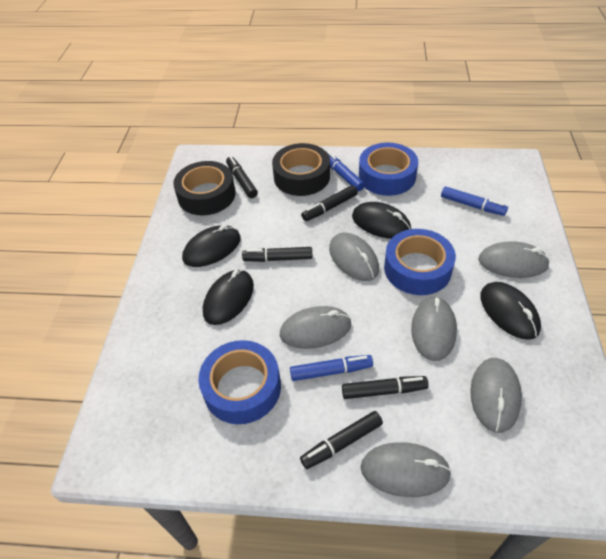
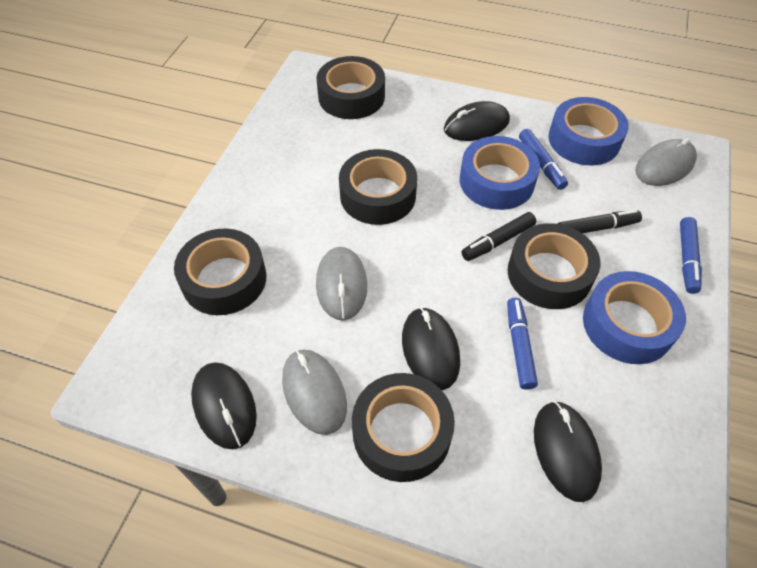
black marker: 5 -> 2
black tape: 2 -> 5
grey mouse: 6 -> 3

